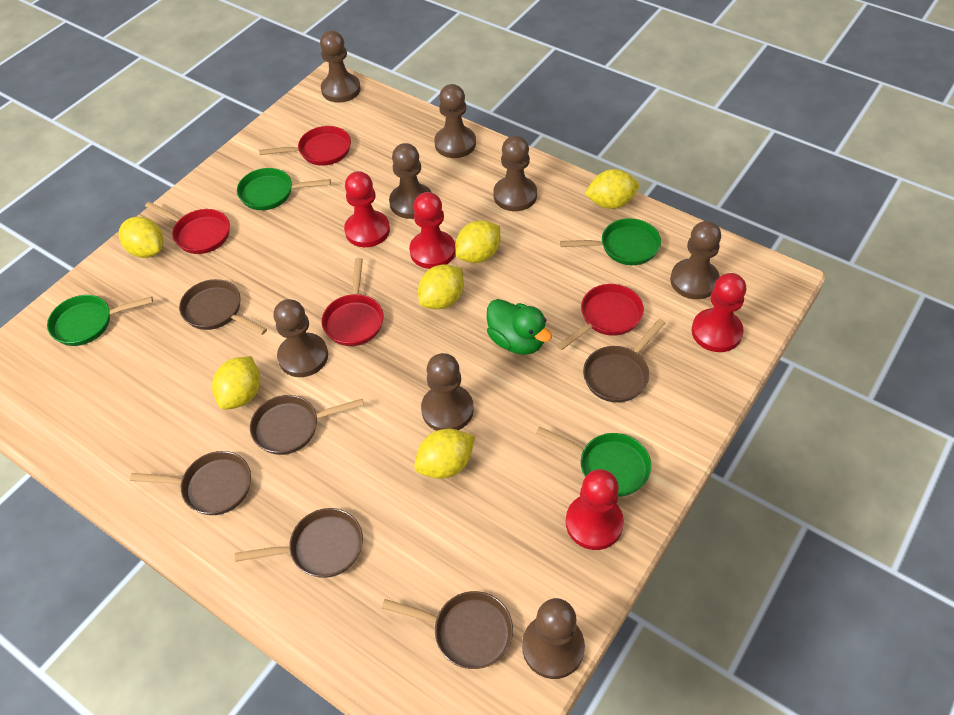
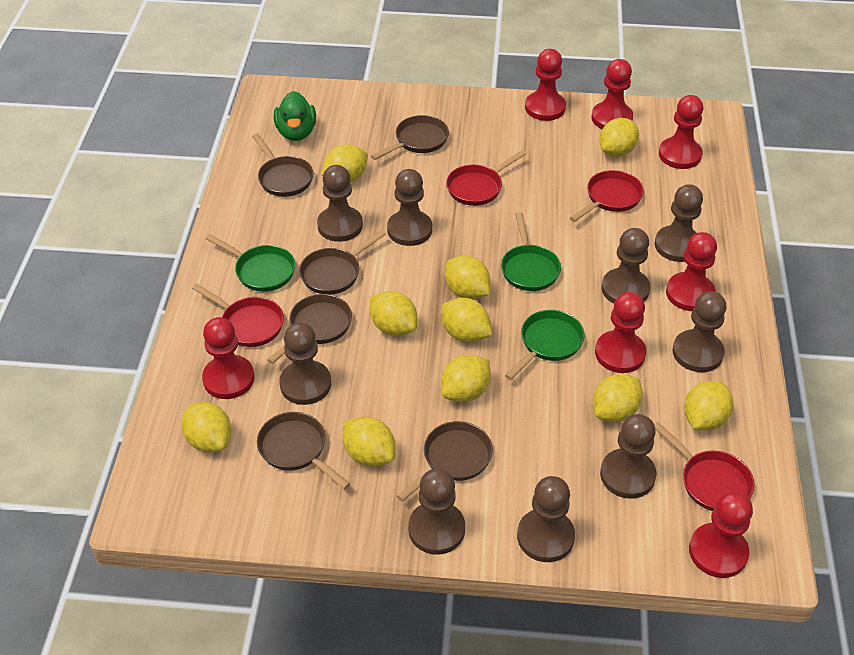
brown pawn: 8 -> 9
green pan: 4 -> 3
red pawn: 4 -> 7
yellow lemon: 6 -> 10

